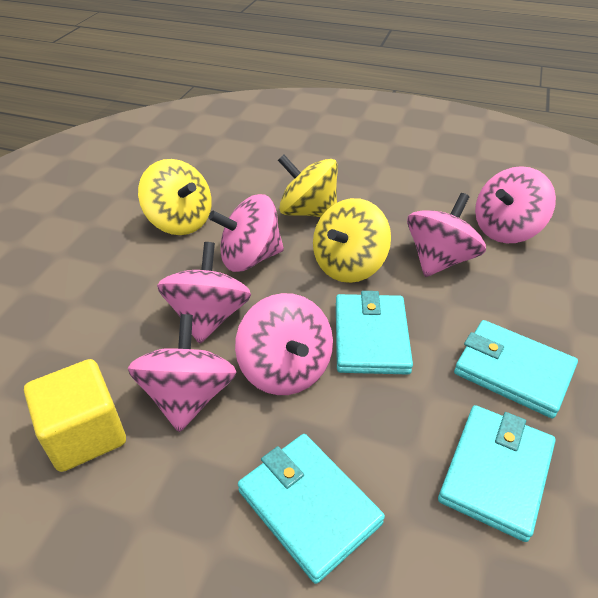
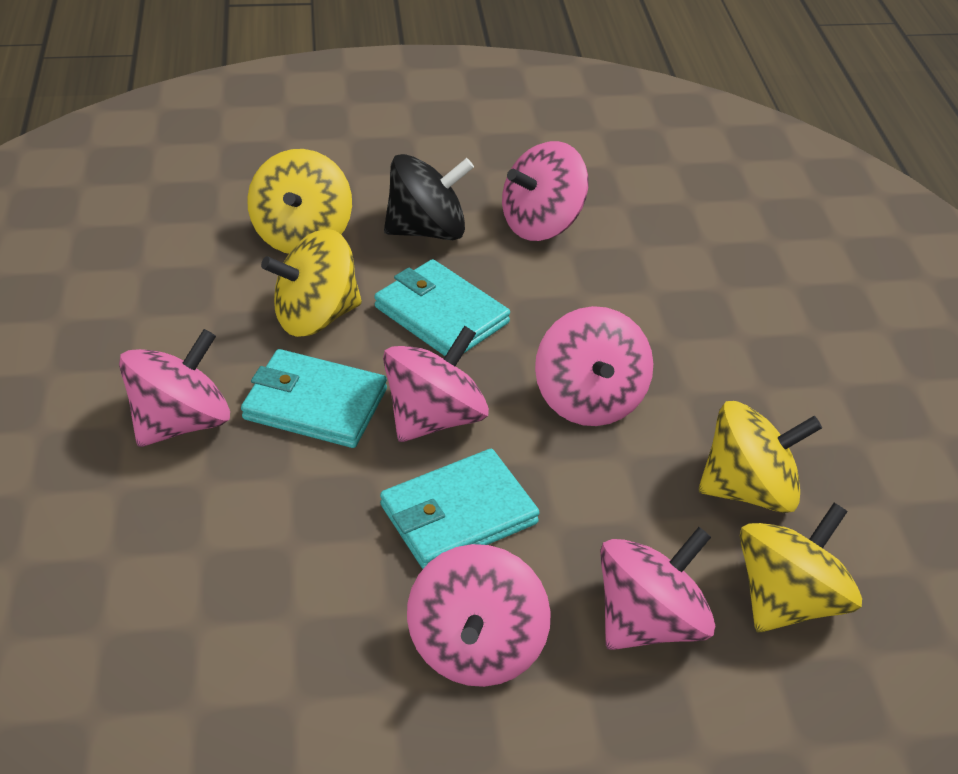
black spinning top: 0 -> 1
turquoise wallet: 4 -> 3
yellow cube: 1 -> 0
yellow spinning top: 3 -> 4

